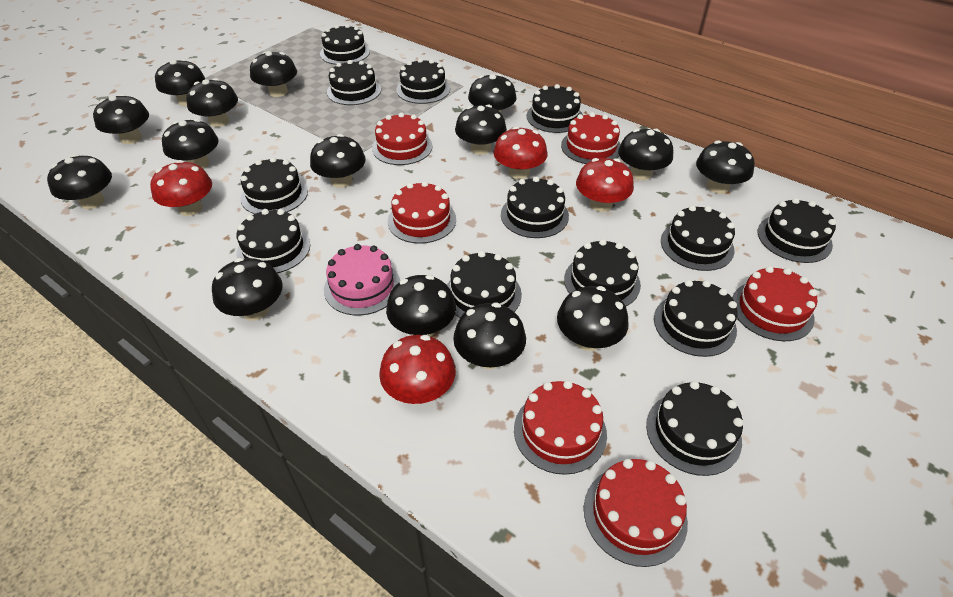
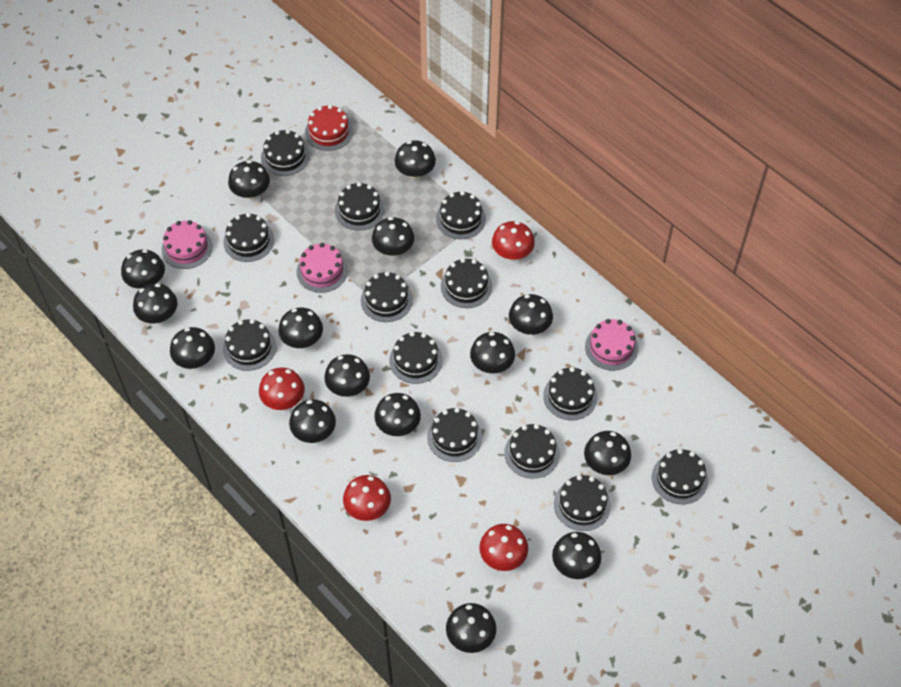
pink cake: 1 -> 3
red cake: 6 -> 1

